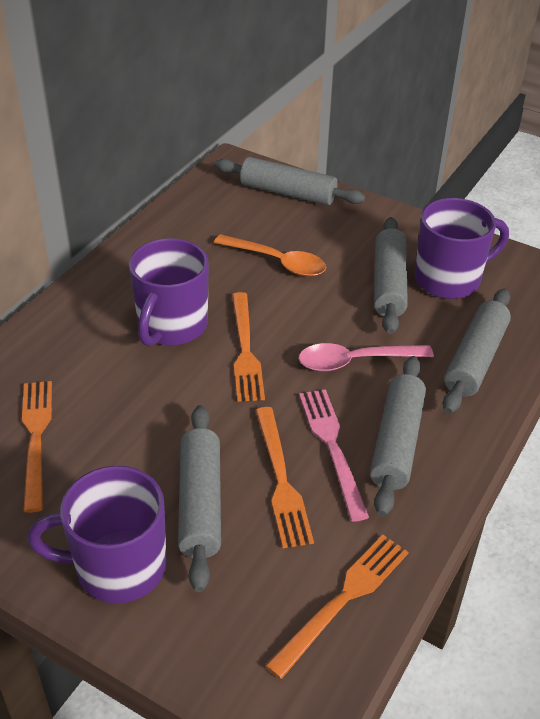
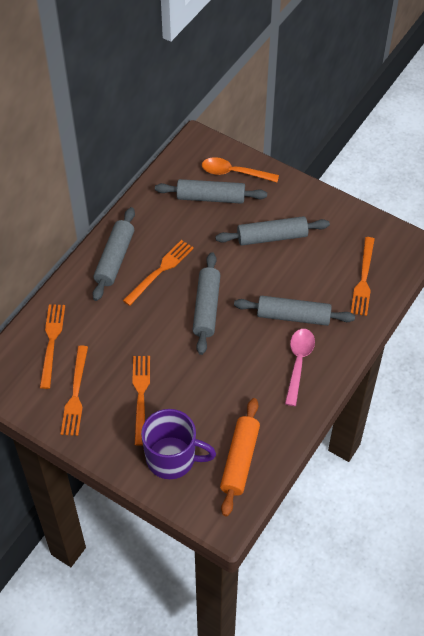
orange fork: 4 -> 5
orange rolling pin: 0 -> 1
pink fork: 1 -> 0
purple mug: 3 -> 1

